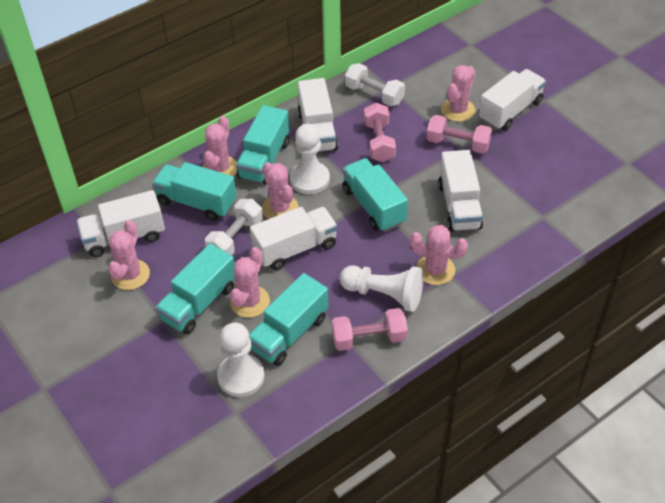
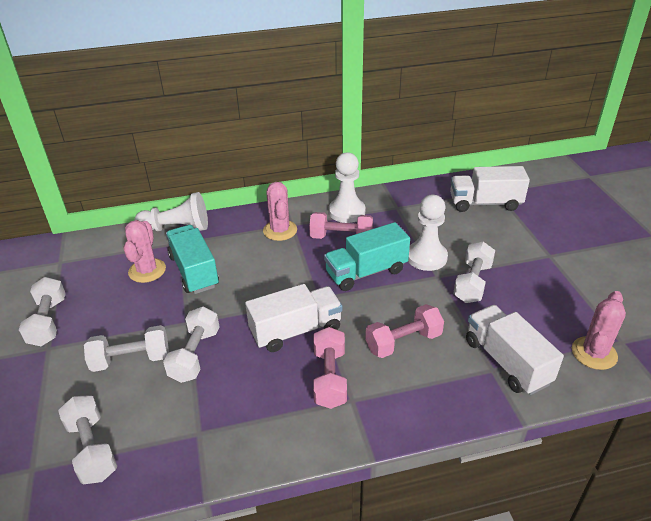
pink cactus: 6 -> 3
turquoise truck: 5 -> 2
white dumbbell: 2 -> 5
white truck: 5 -> 3

